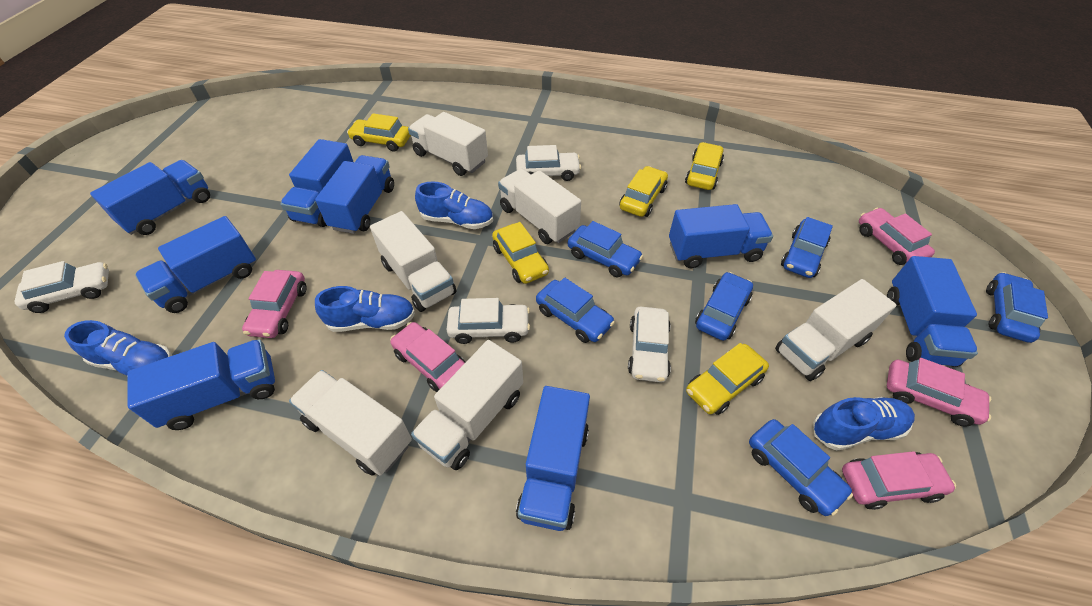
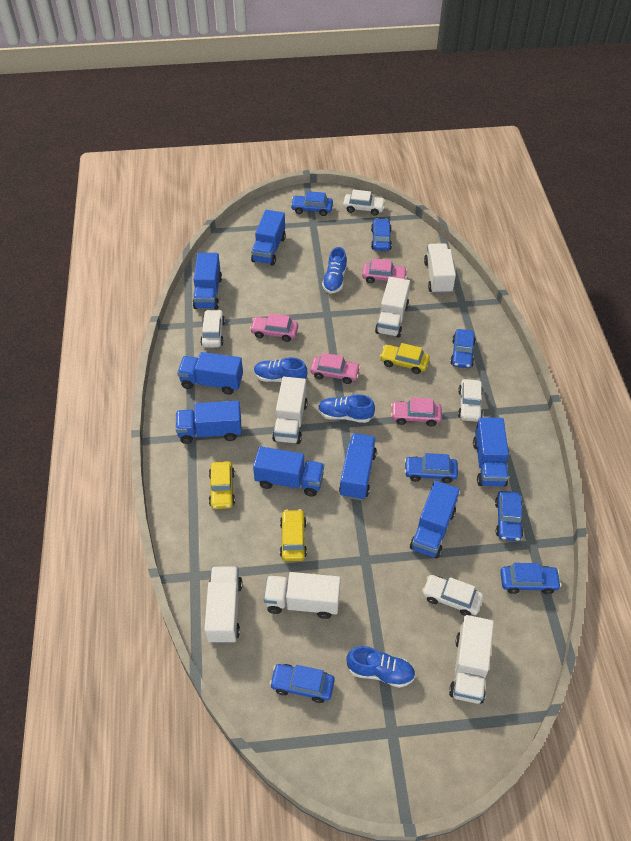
blue car: 6 -> 7
pink car: 5 -> 4
yellow car: 5 -> 3

